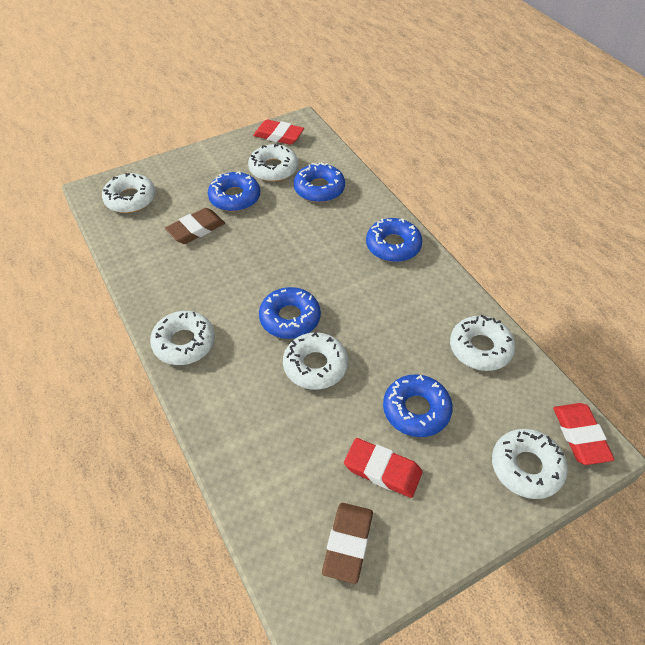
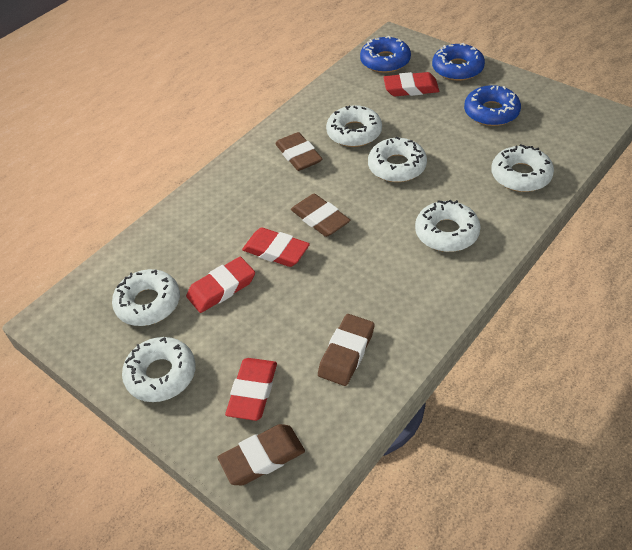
blue donut: 5 -> 3
brown eraser: 2 -> 4
red eraser: 3 -> 4

